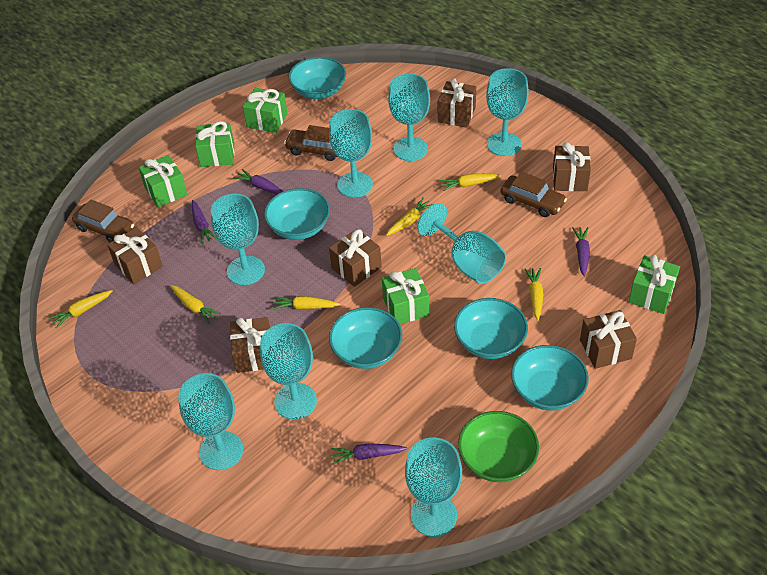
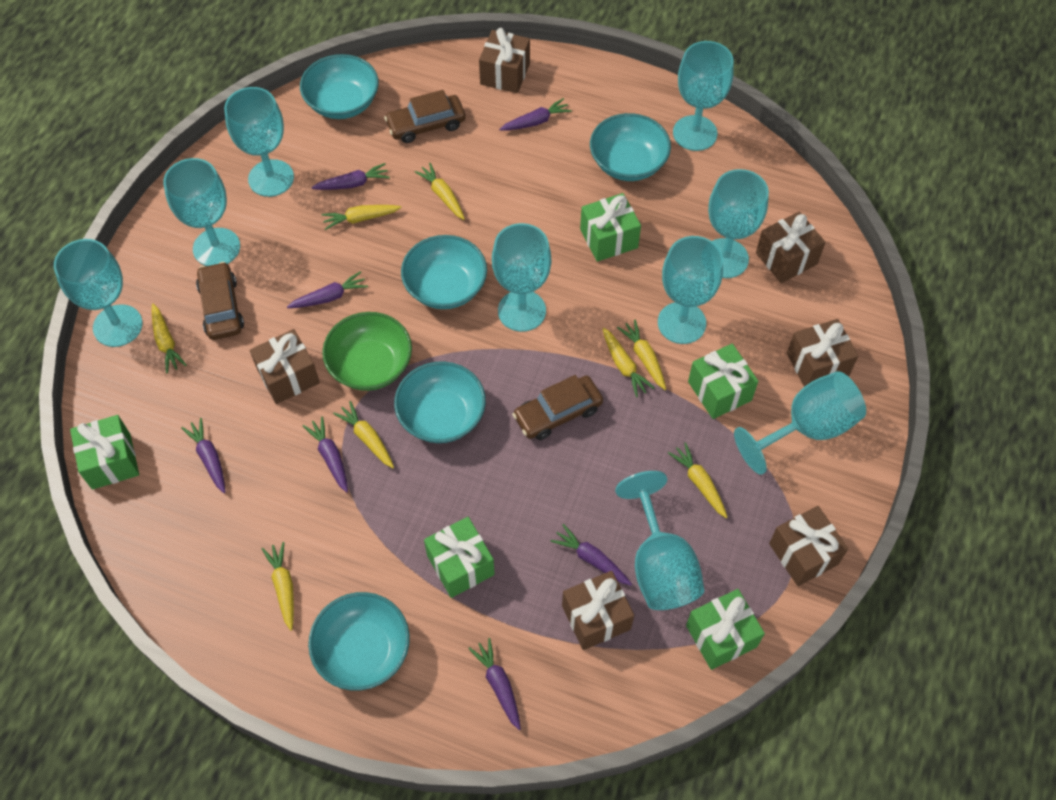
purple carrot: 4 -> 7
turquoise goblet: 8 -> 9
yellow carrot: 6 -> 8

